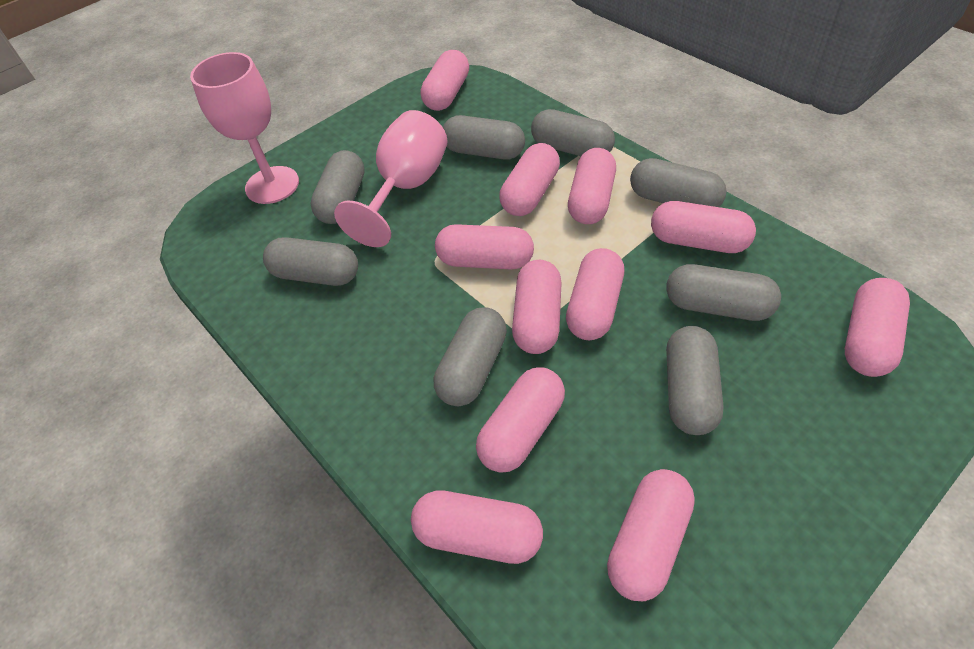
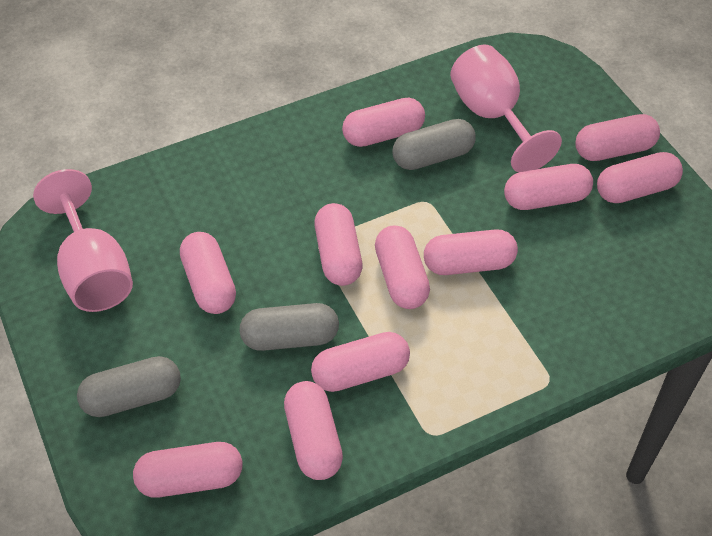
grey capsule: 8 -> 3

